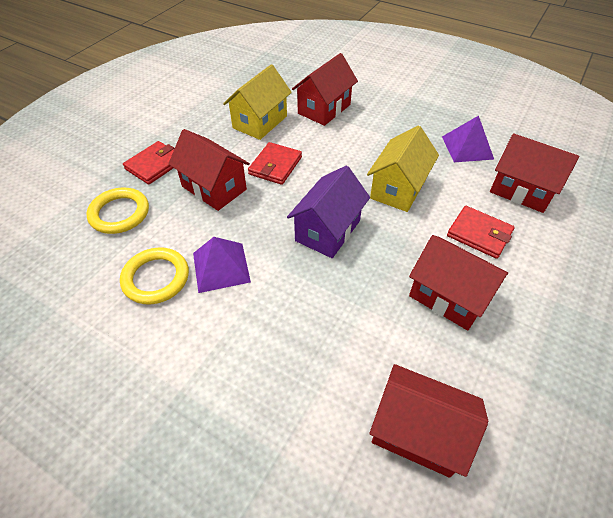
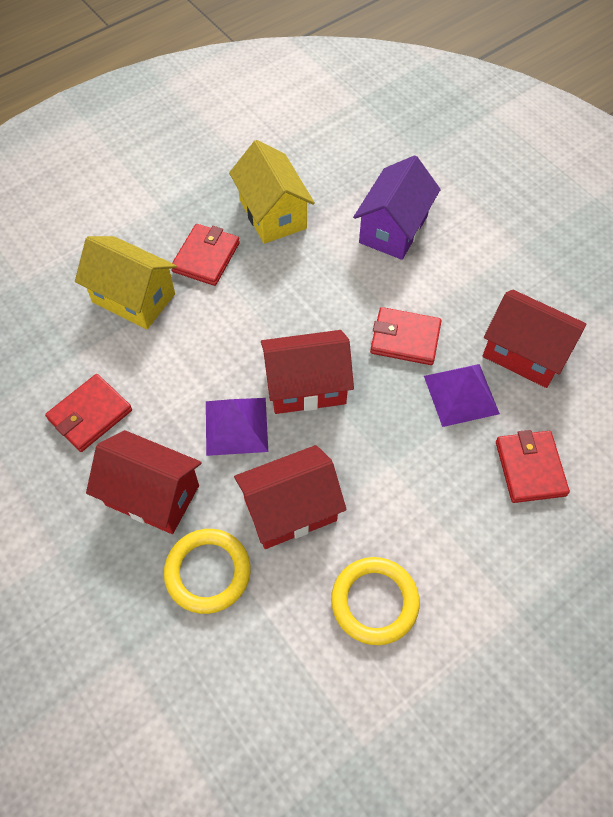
red house: 5 -> 4
red wallet: 3 -> 4

